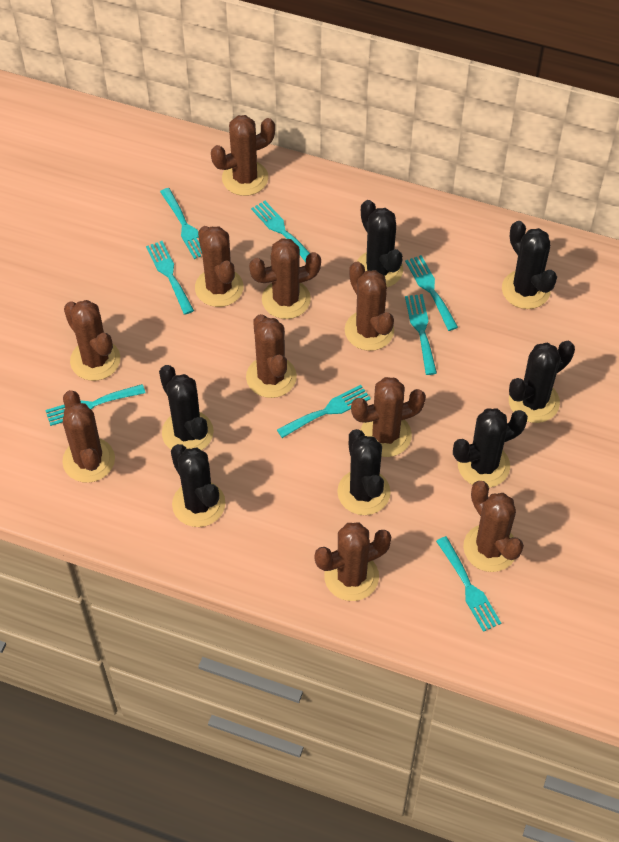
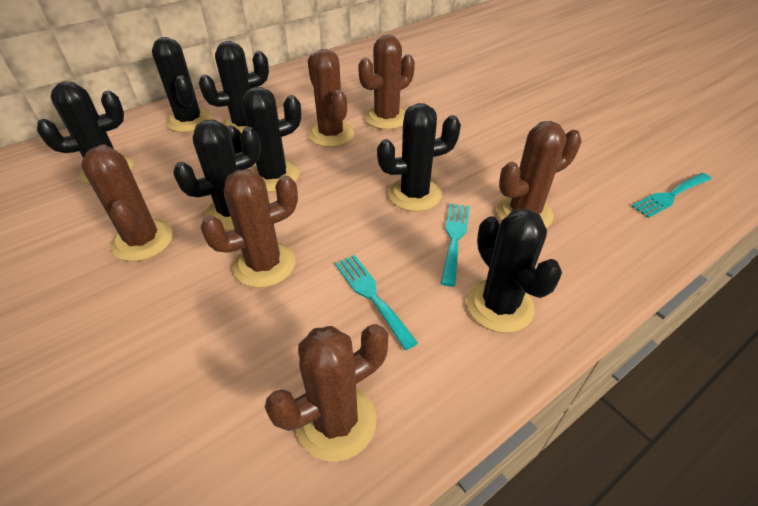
brown cactus: 10 -> 6
turquoise fork: 8 -> 3

